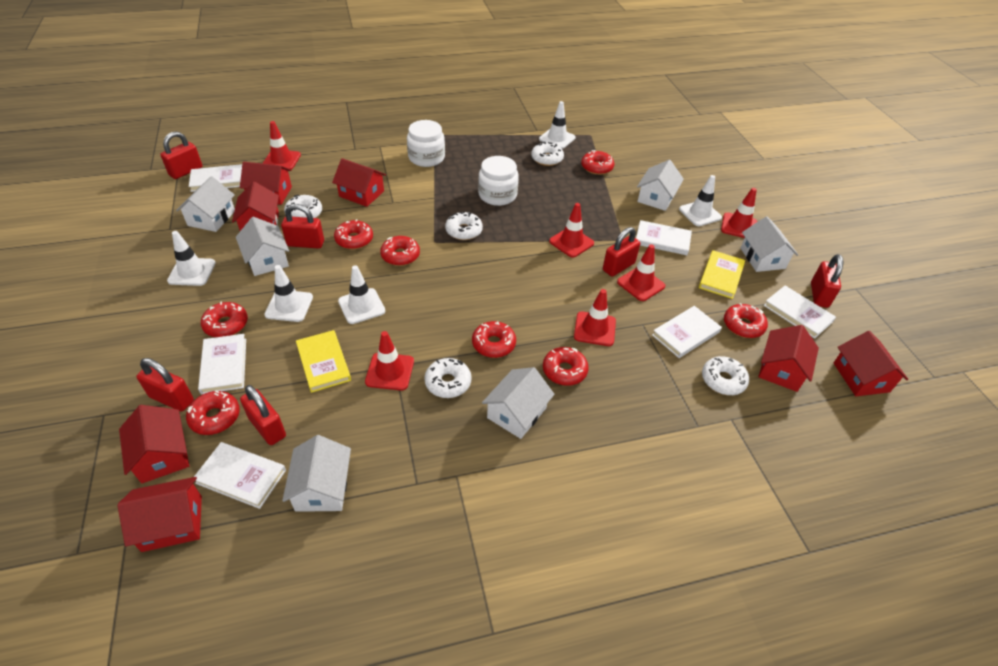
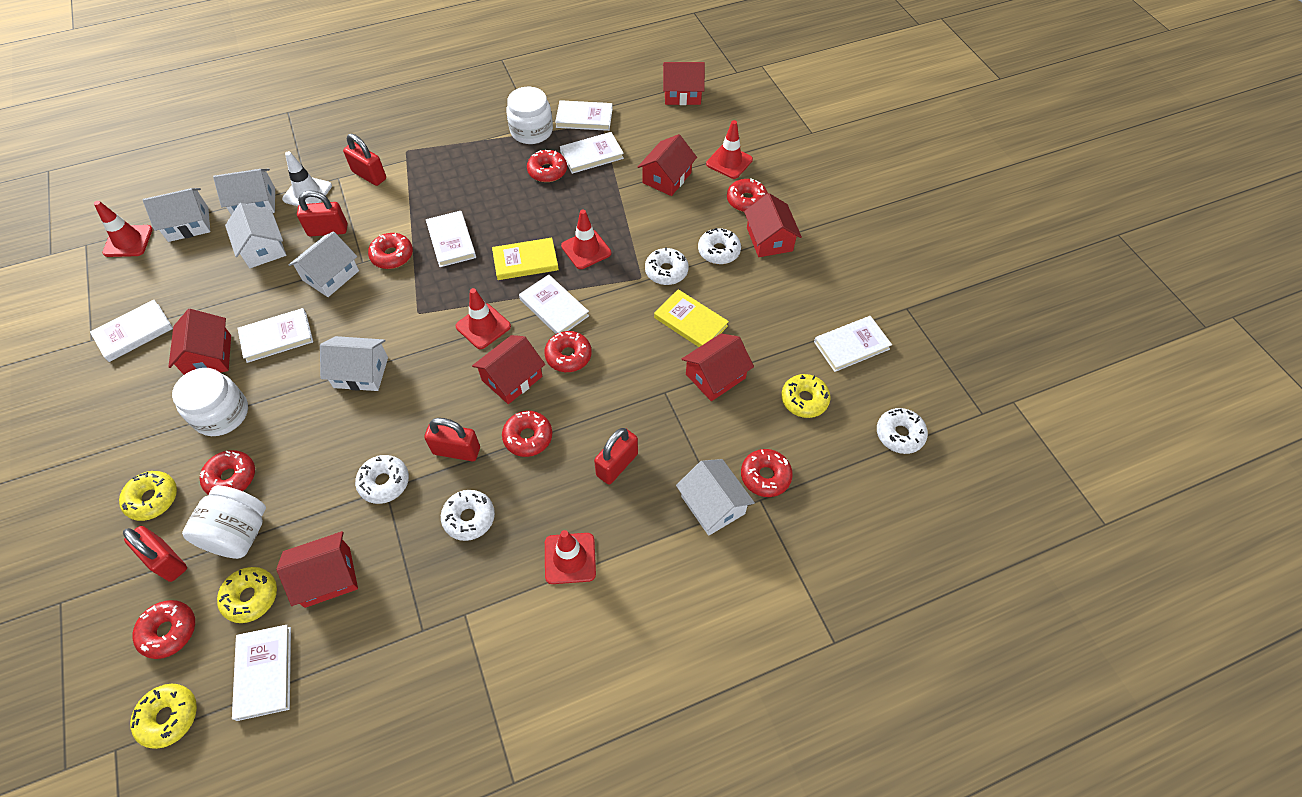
red padlock: 6 -> 5
red traffic cone: 6 -> 5
white book: 6 -> 8
white jar: 2 -> 3
white traffic cone: 5 -> 1
yellow donut: 0 -> 4

